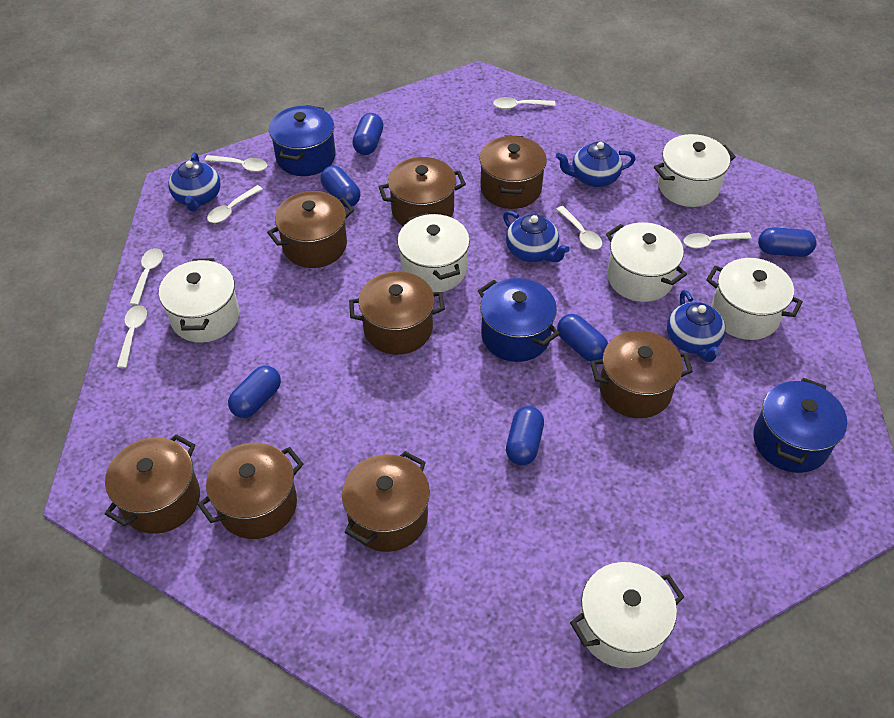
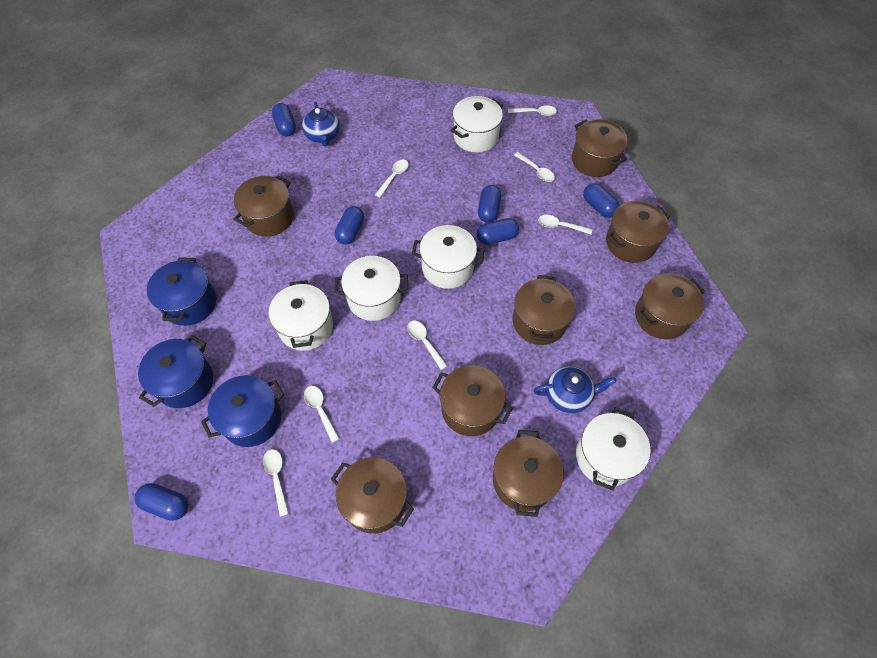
blue teapot: 4 -> 2
white pot: 6 -> 5

